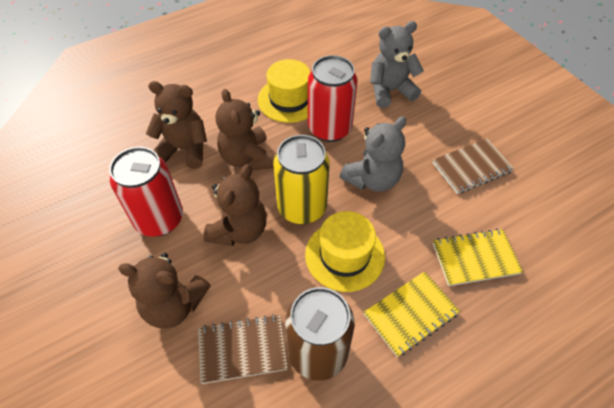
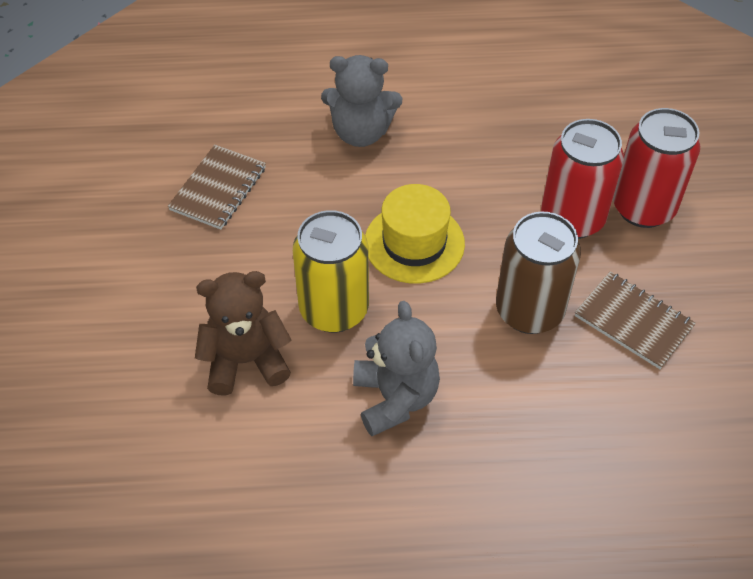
brown teddy bear: 4 -> 1
yellow hat: 2 -> 1
yellow notebook: 2 -> 0

